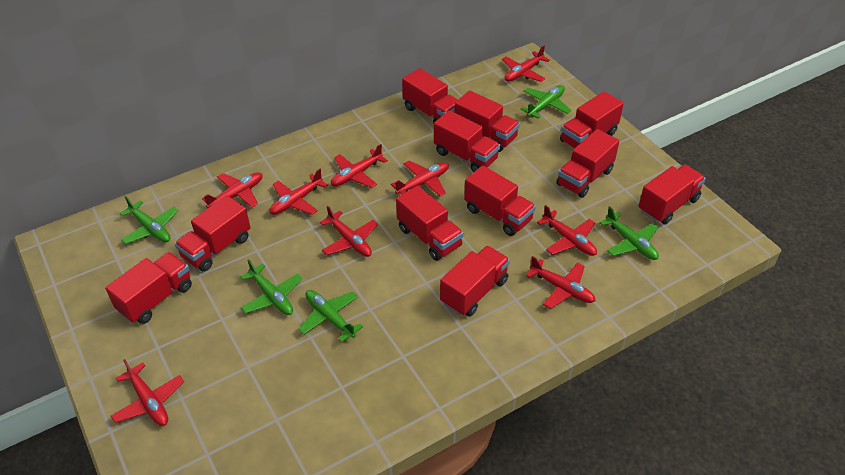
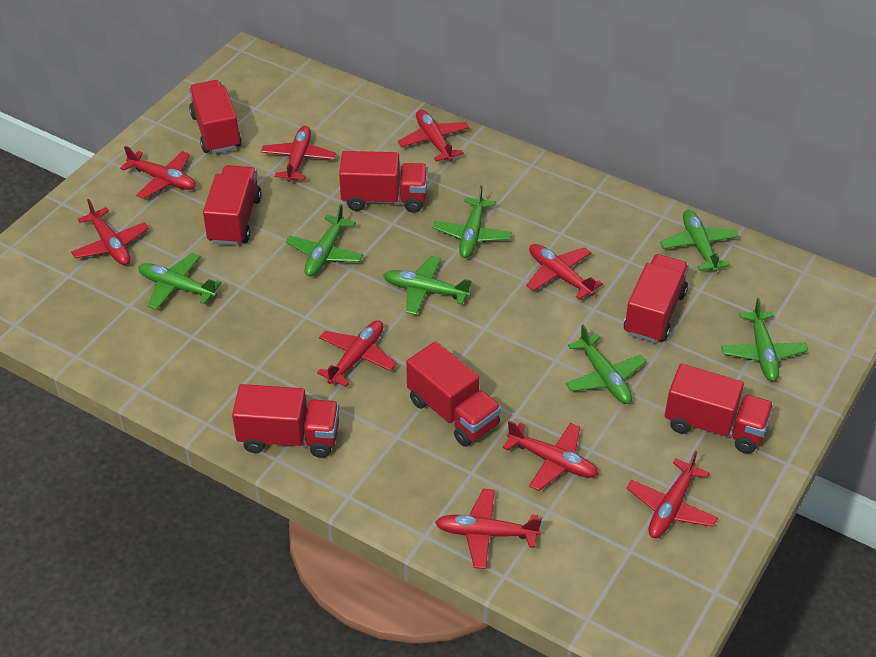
green plane: 5 -> 7
red truck: 11 -> 7

